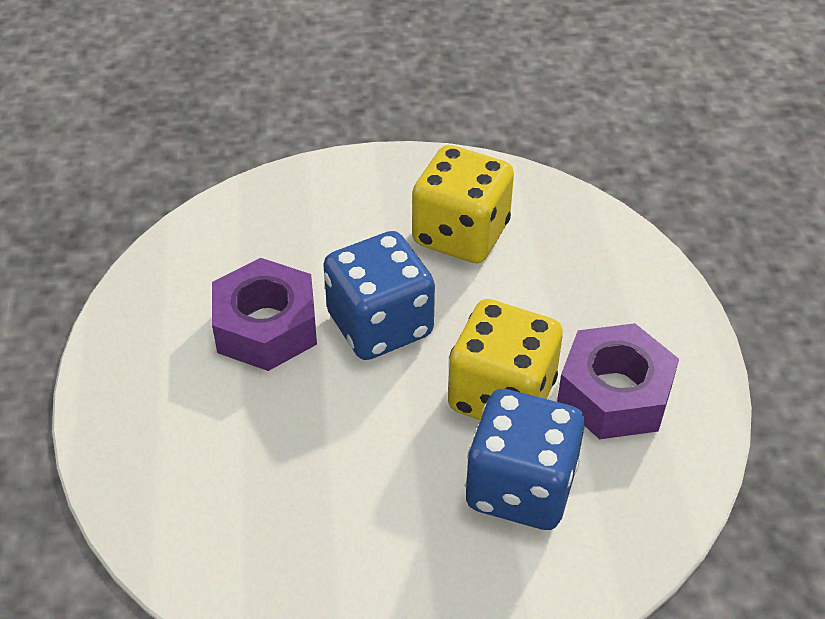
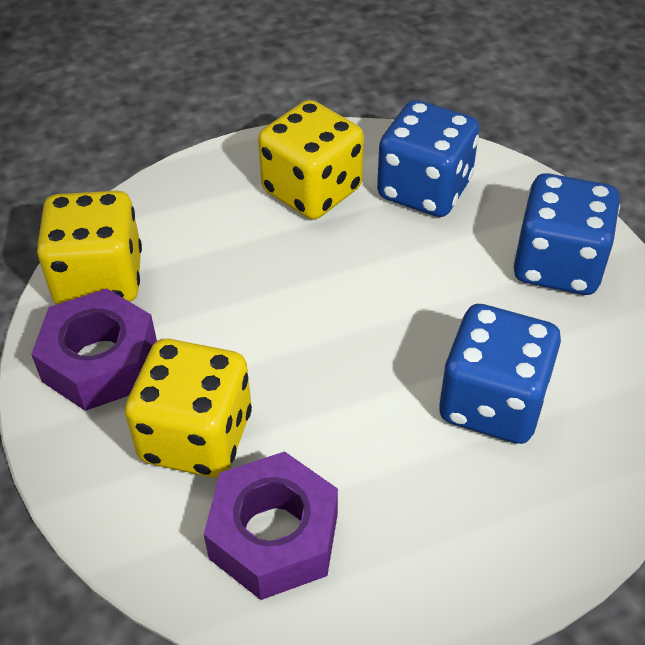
blue dice: 2 -> 3
yellow dice: 2 -> 3

